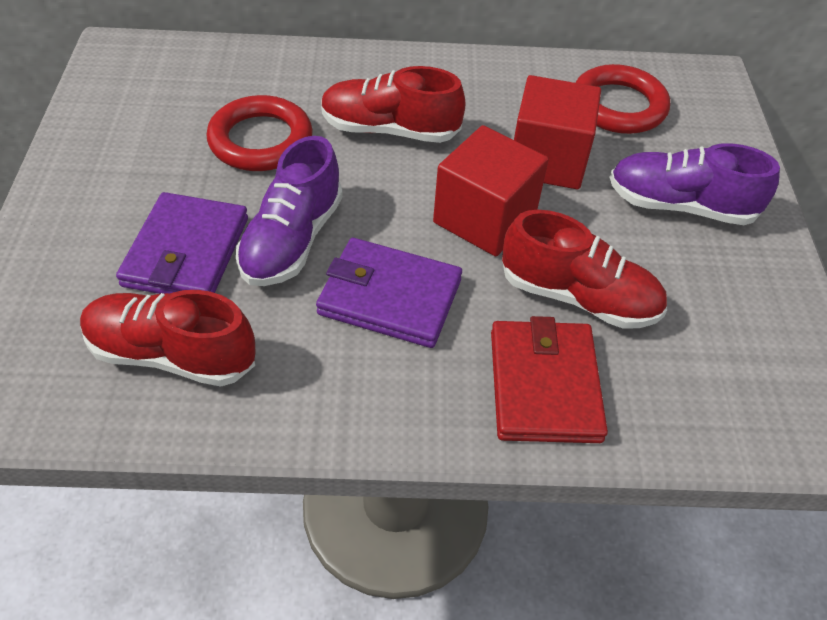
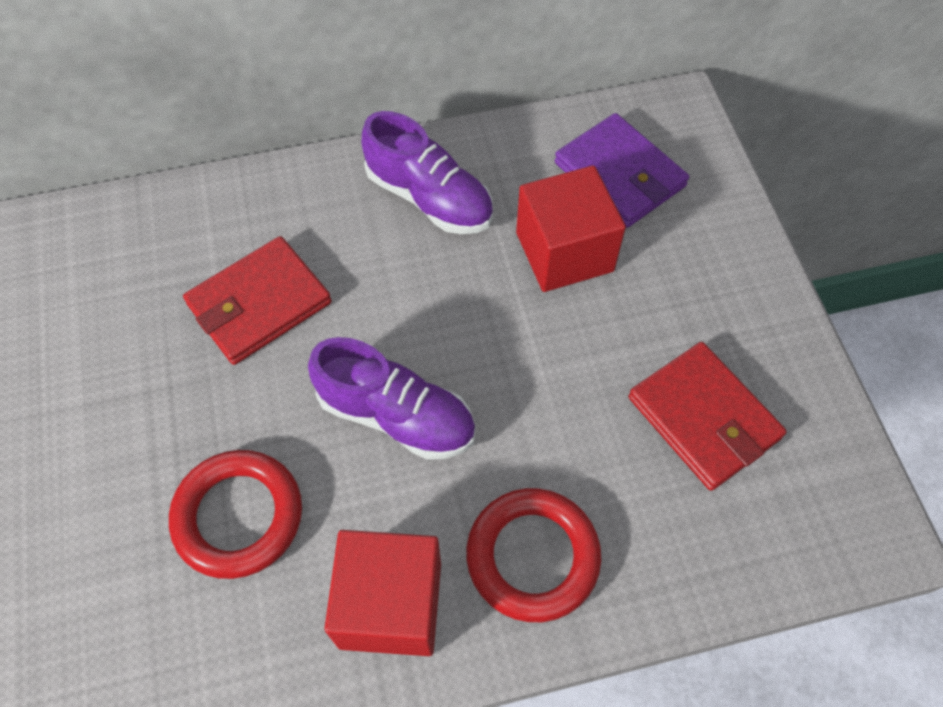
purple wallet: 2 -> 1
red shoe: 3 -> 0
red wallet: 1 -> 2

